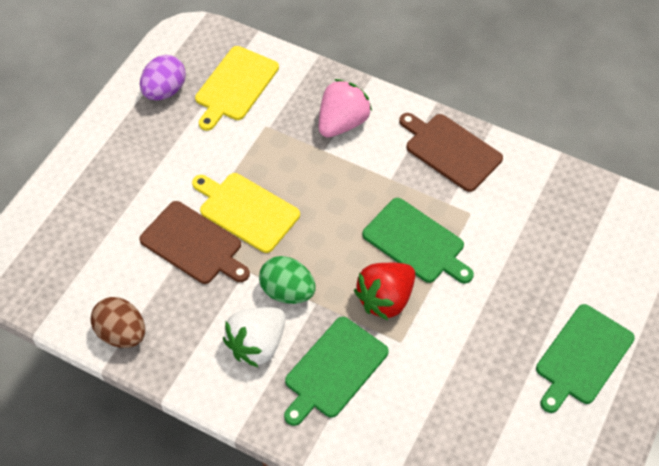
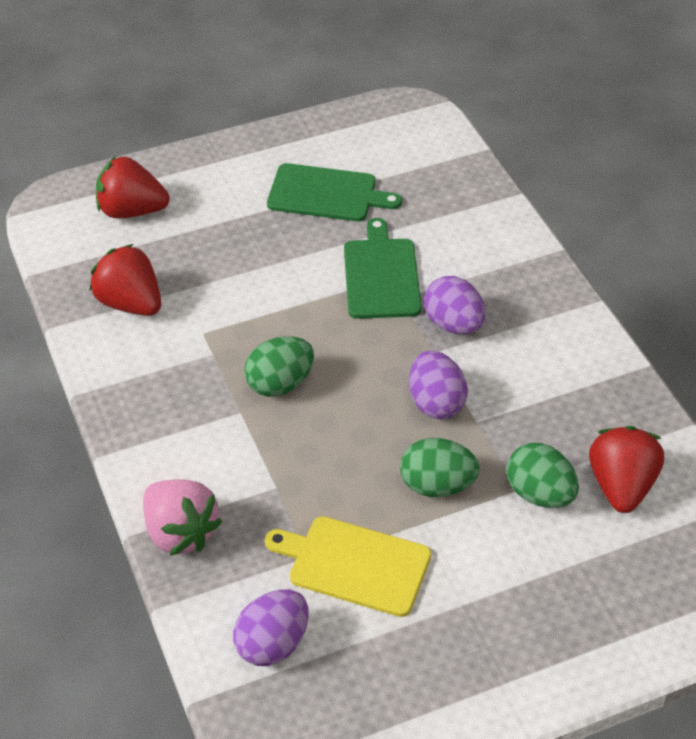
brown cutting board: 2 -> 0
brown egg: 1 -> 0
green cutting board: 3 -> 2
green egg: 1 -> 3
purple egg: 1 -> 3
red strawberry: 1 -> 3
white strawberry: 1 -> 0
yellow cutting board: 2 -> 1

